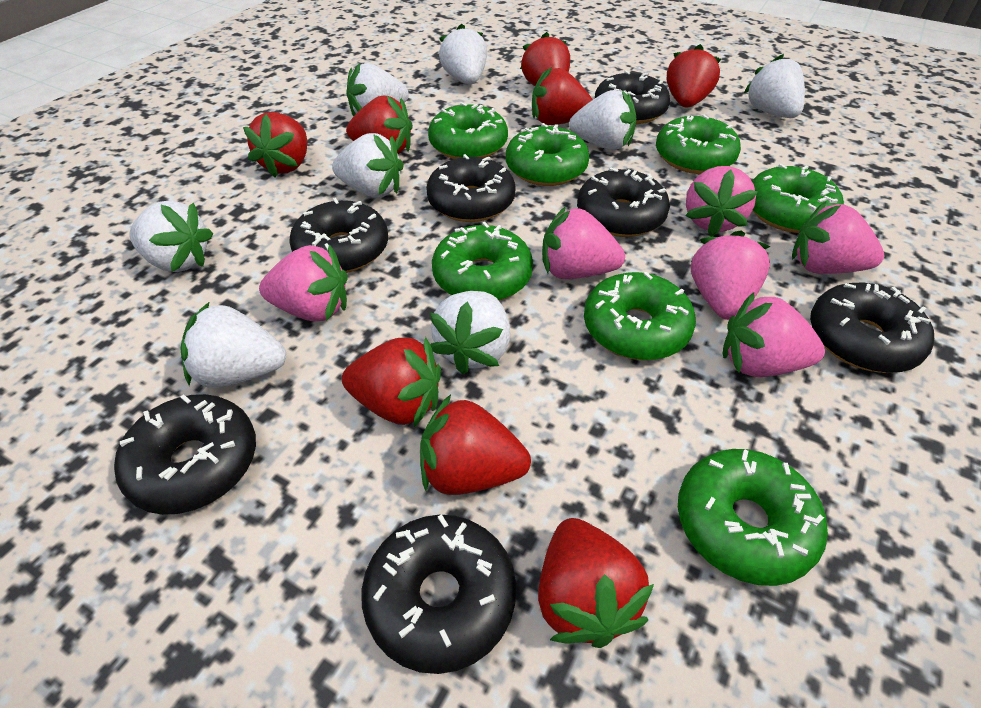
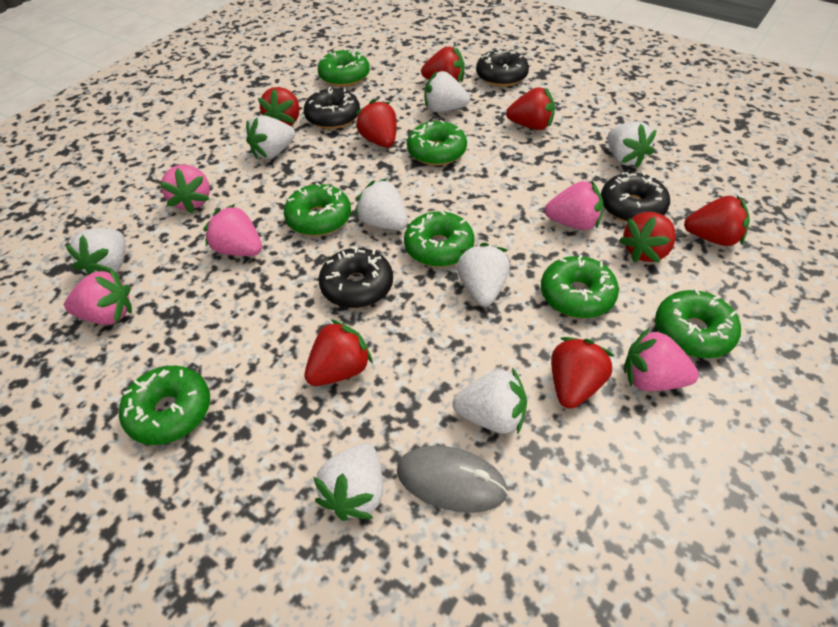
black donut: 7 -> 4
grey mouse: 0 -> 1
pink strawberry: 6 -> 5

